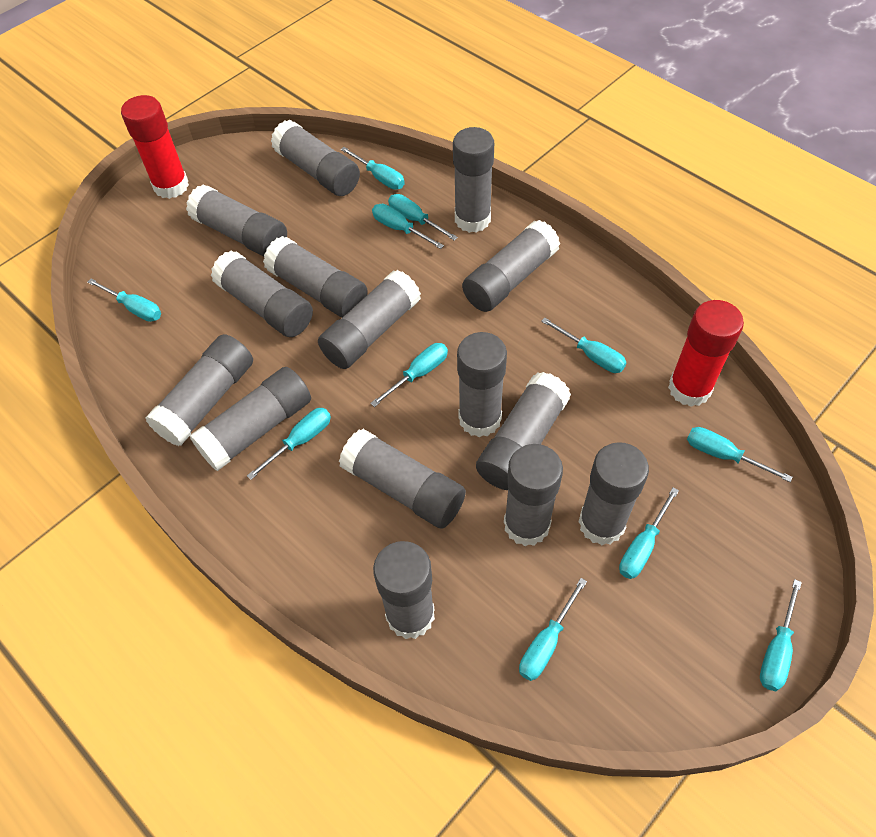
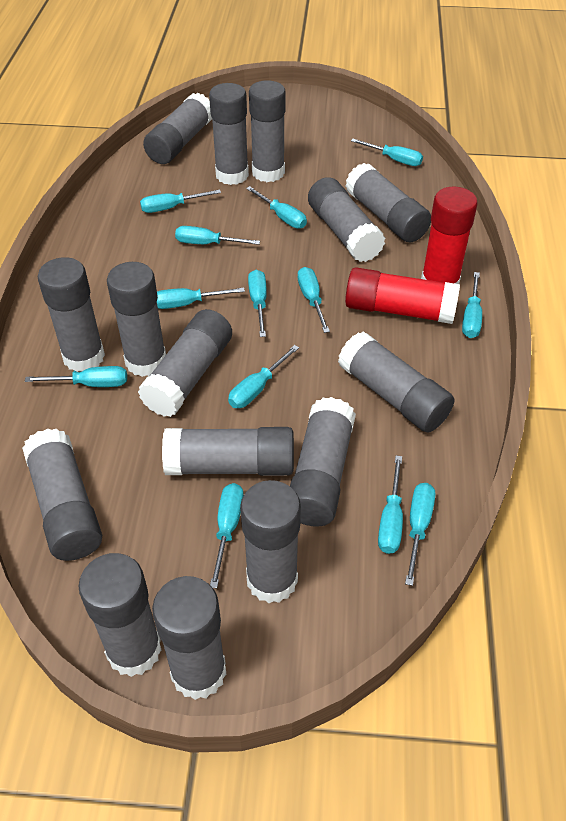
turquoise screwdriver: 11 -> 13

